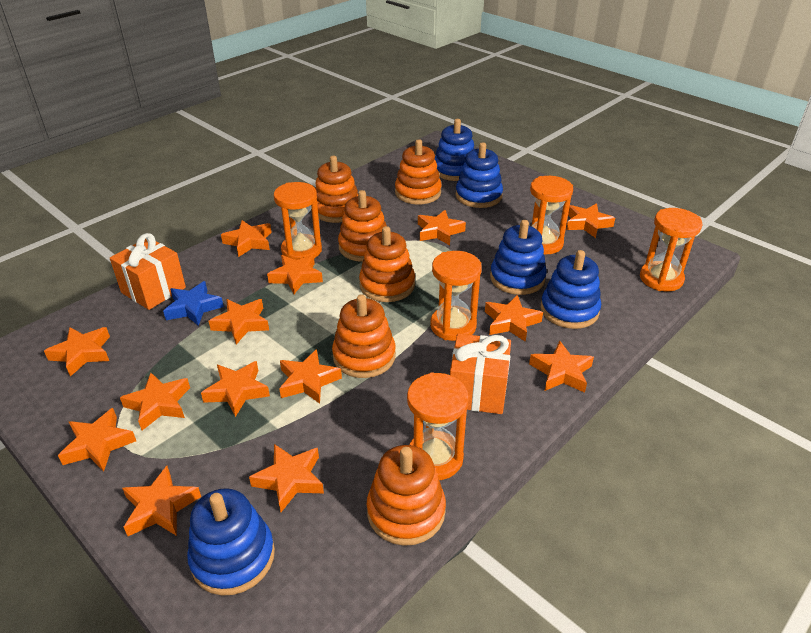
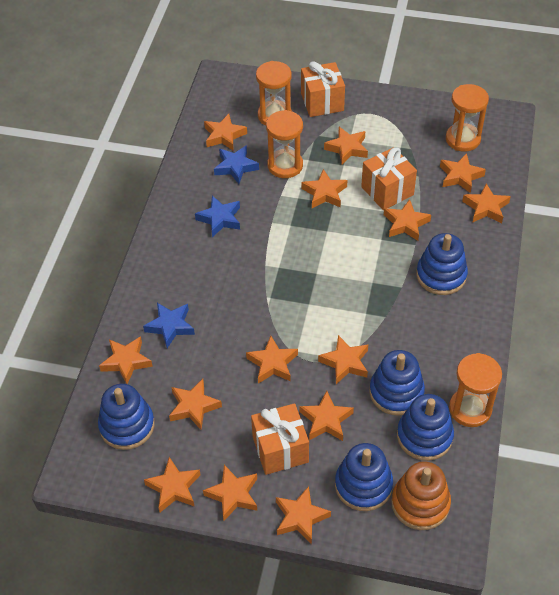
blue star: 1 -> 3
orange gift: 2 -> 3
orange hourglass: 5 -> 4
orange stacking toy: 6 -> 1

